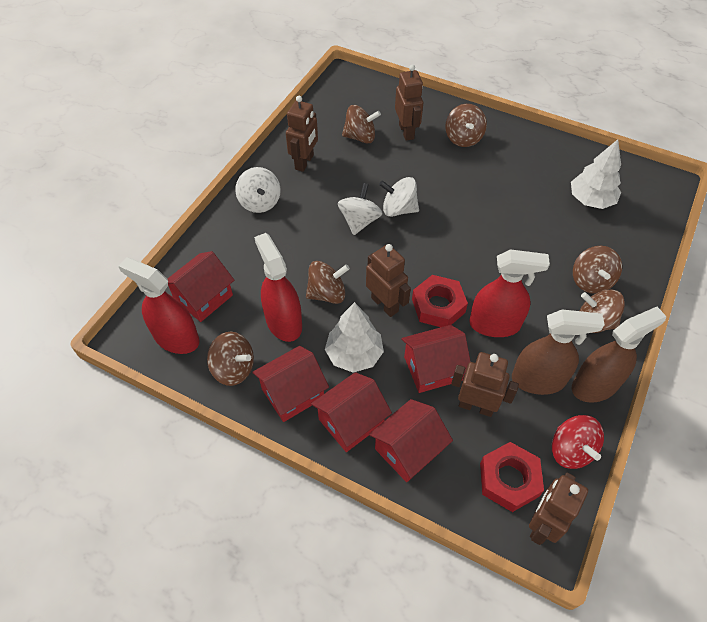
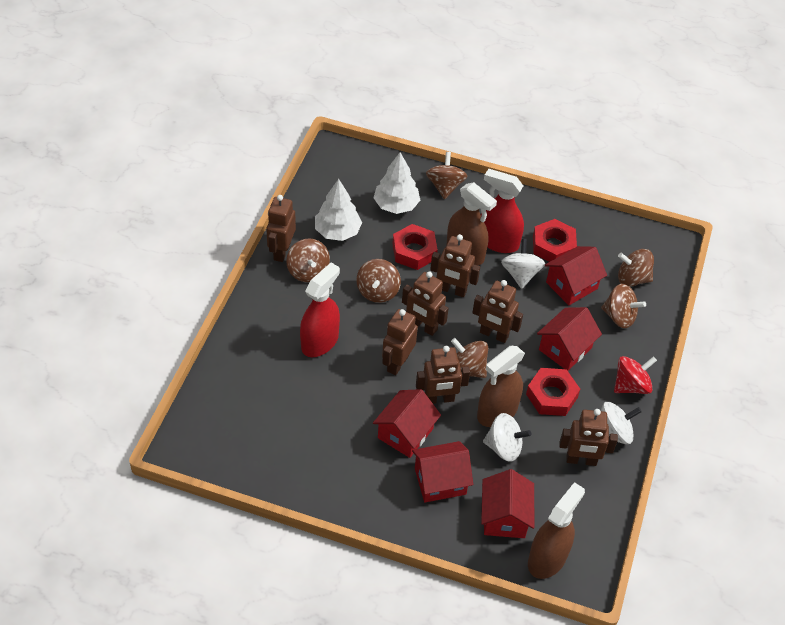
brown robot: 5 -> 7
brown spray bottle: 2 -> 3
red nut: 2 -> 3
red spray bottle: 3 -> 2

